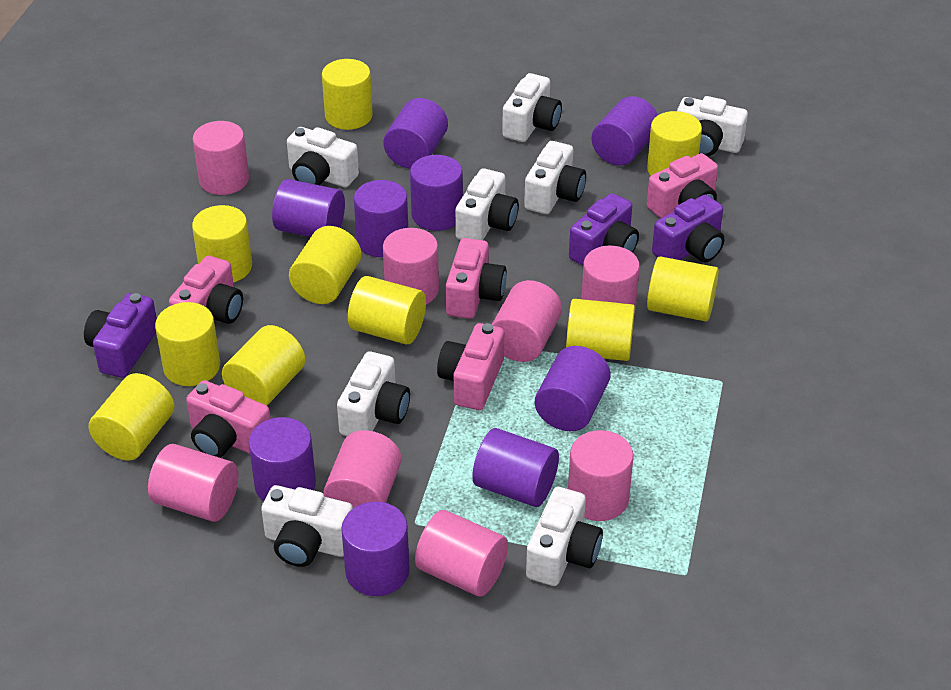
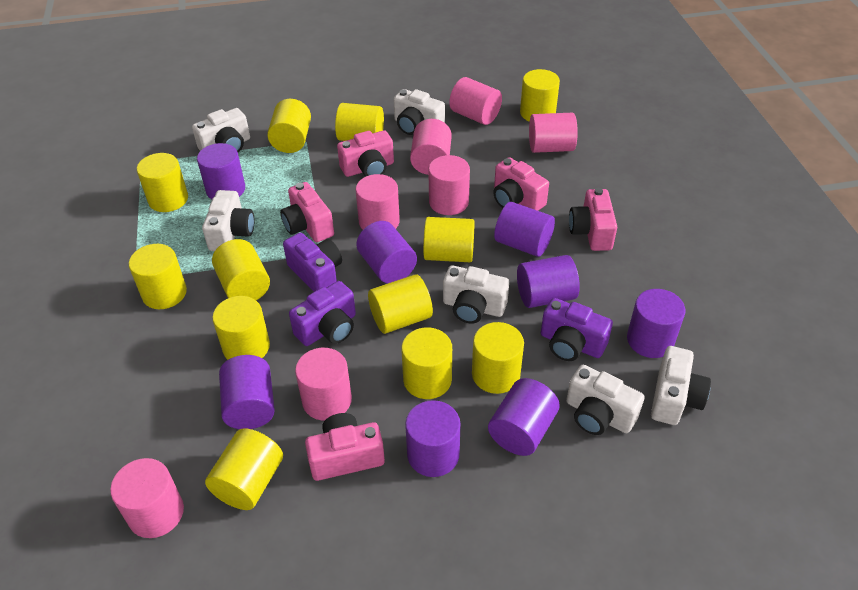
pink cylinder: 8 -> 7
purple cylinder: 9 -> 8
white camera: 8 -> 6
yellow cylinder: 10 -> 12

